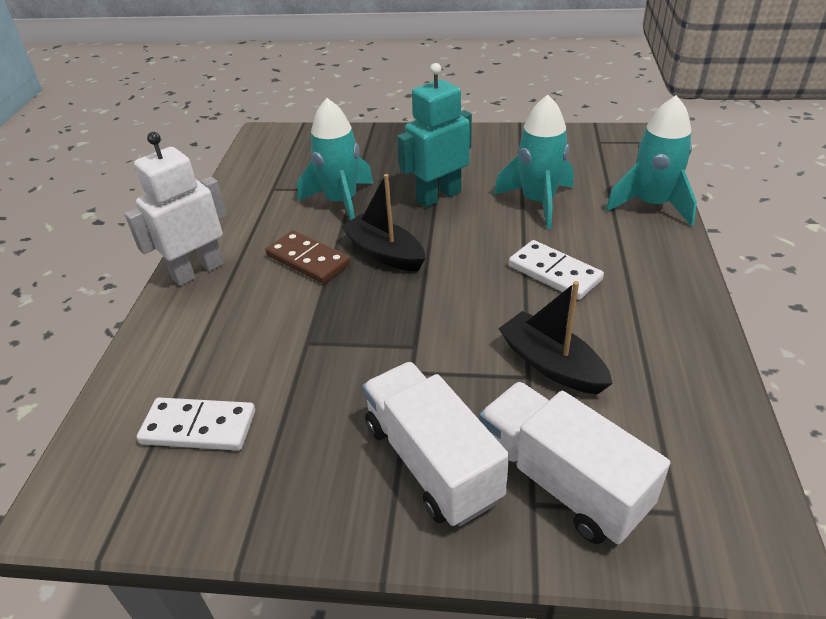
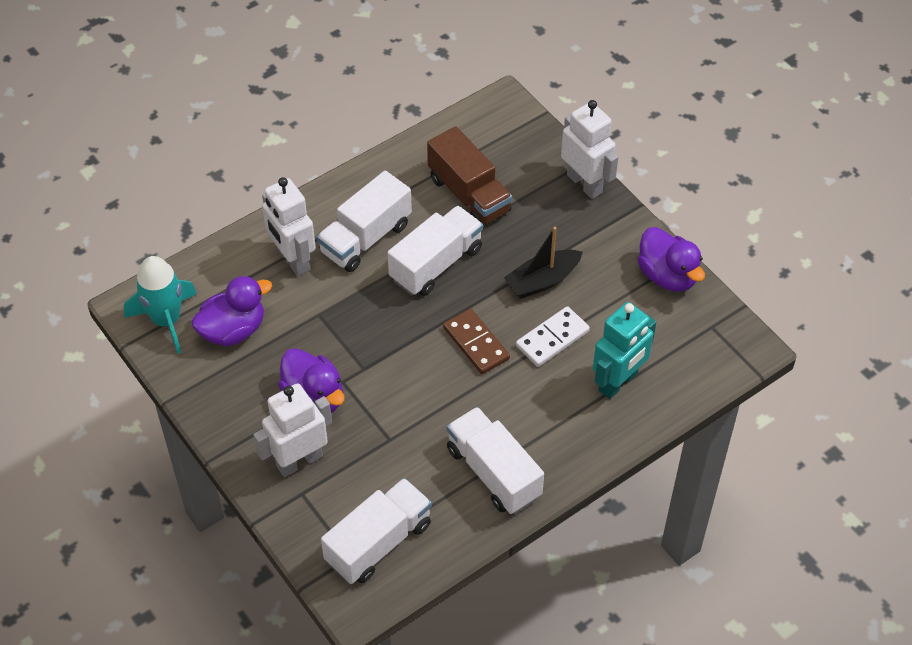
black boat: 2 -> 1
brown truck: 0 -> 1
purple duck: 0 -> 3
turquoise rocket: 3 -> 1
white domino: 2 -> 1
white robot: 1 -> 3
white truck: 2 -> 4

